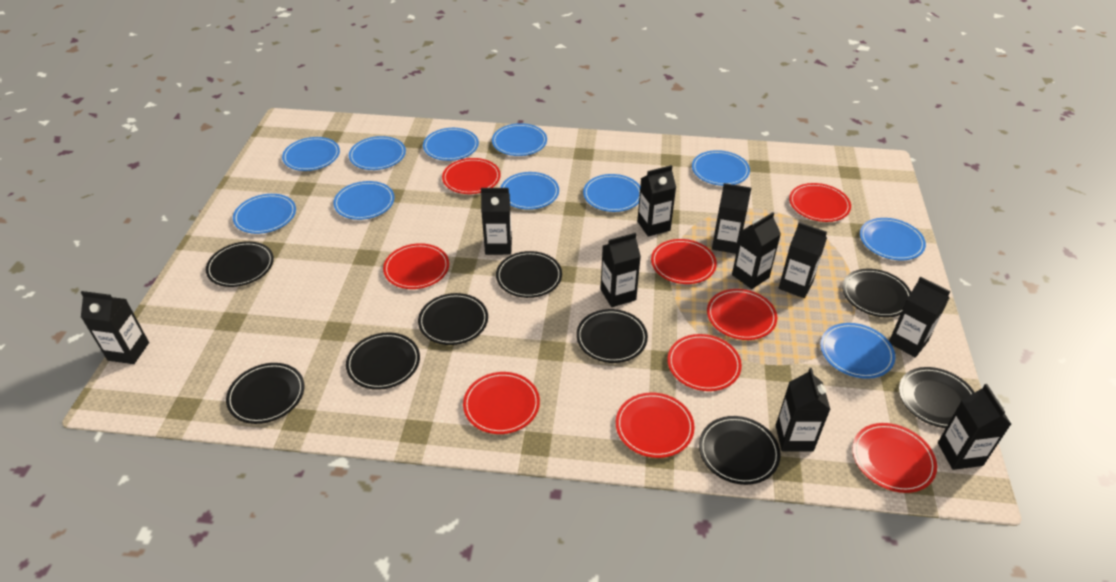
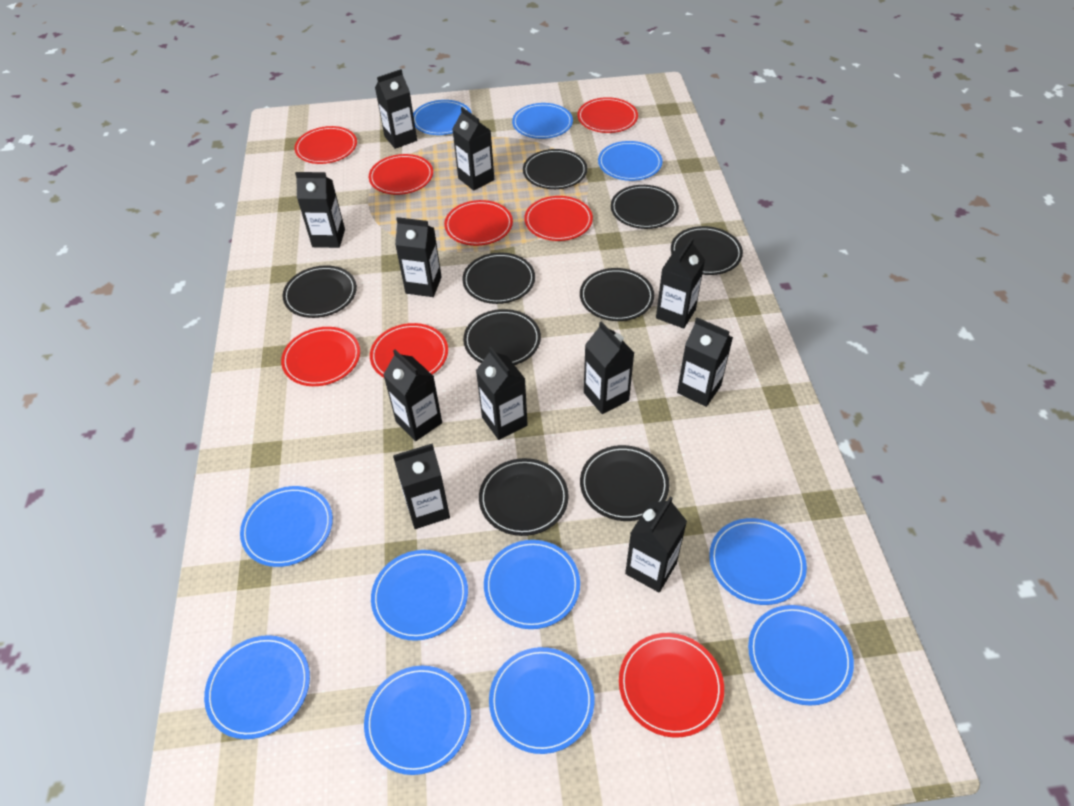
black carton: 10 -> 11
red plate: 9 -> 8

